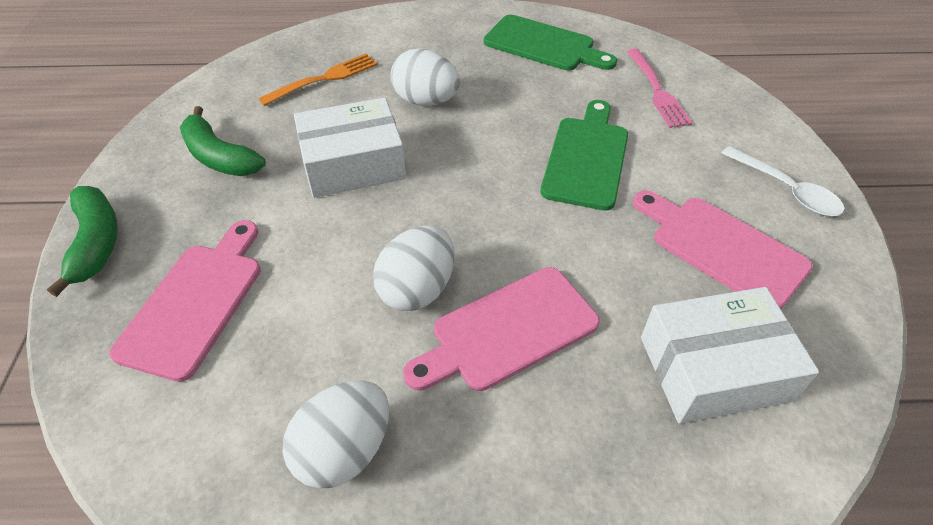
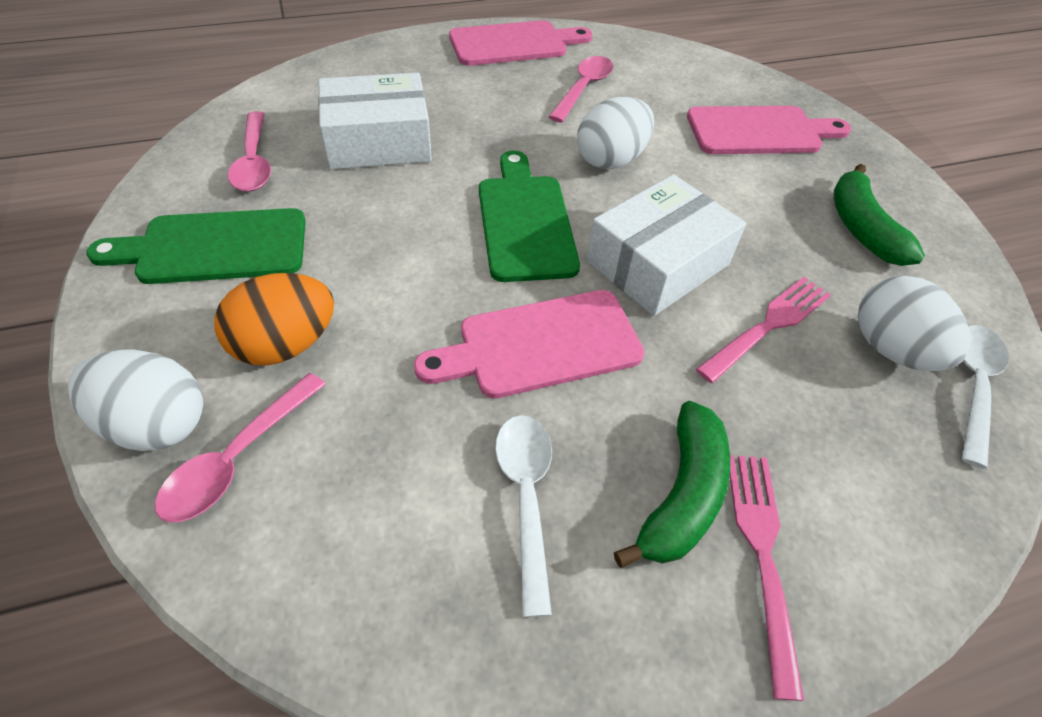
orange egg: 0 -> 1
orange fork: 1 -> 0
pink fork: 1 -> 2
pink spoon: 0 -> 3
white spoon: 1 -> 2

